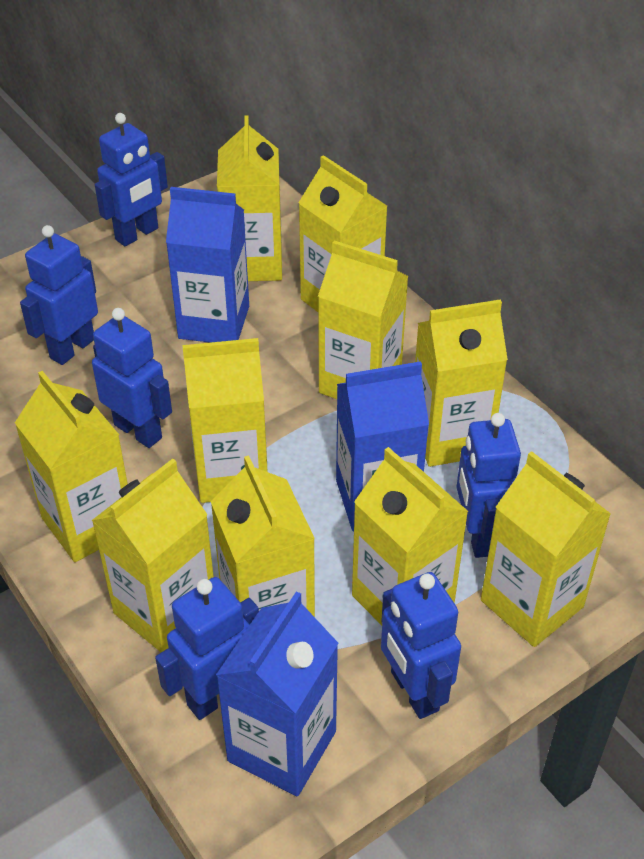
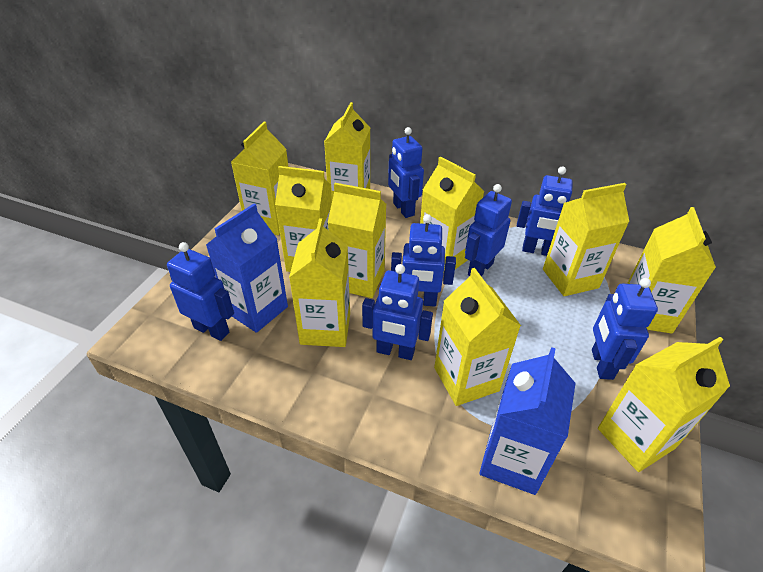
blue carton: 3 -> 2
blue robot: 6 -> 7

